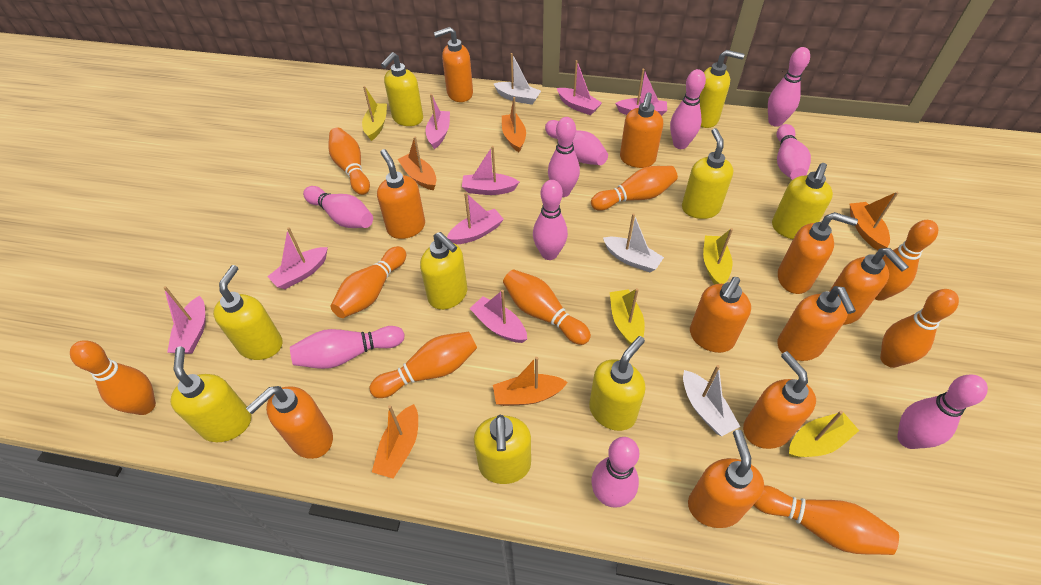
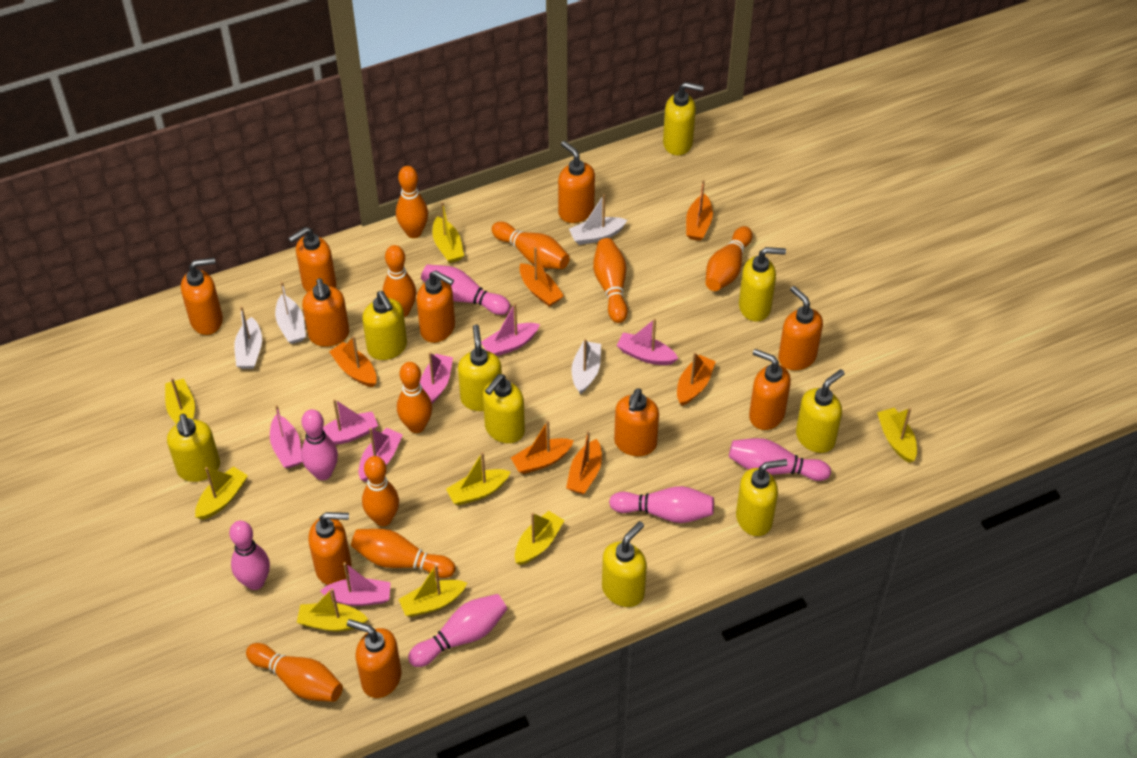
orange boat: 5 -> 6
pink boat: 8 -> 7
pink bowling pin: 10 -> 6
white boat: 3 -> 4
yellow boat: 4 -> 8

